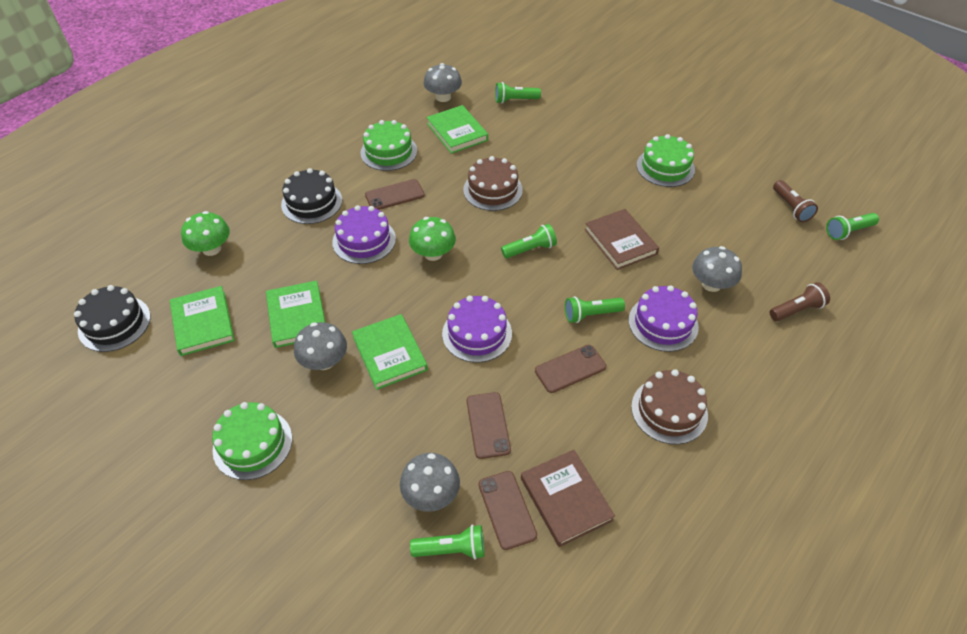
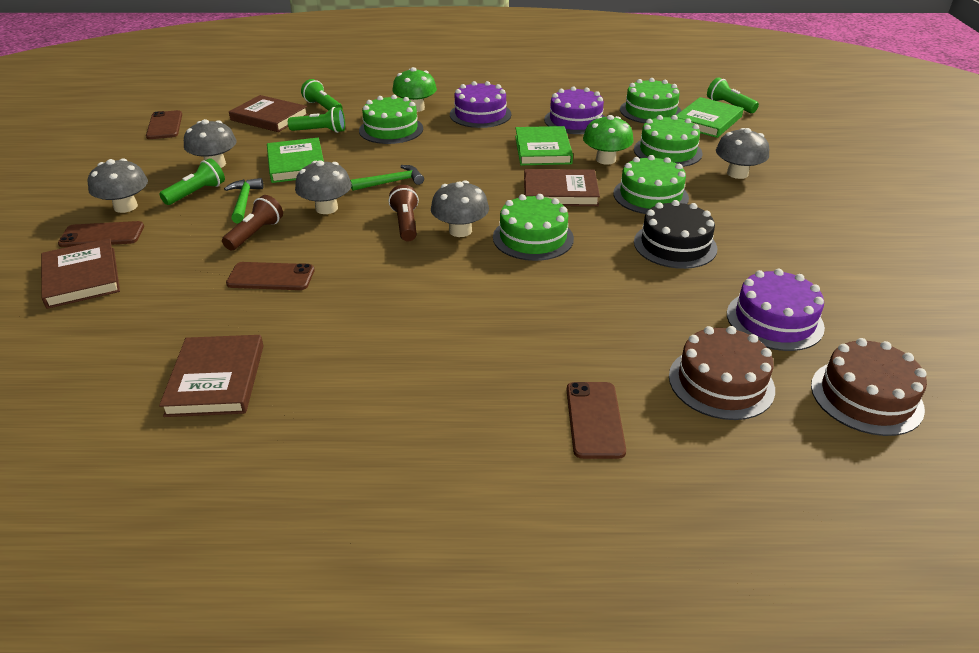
black cake: 2 -> 1
brown book: 2 -> 4
green book: 4 -> 3
green cake: 3 -> 5
green flashlight: 5 -> 4
green hammer: 0 -> 2
grey mushroom: 4 -> 5

